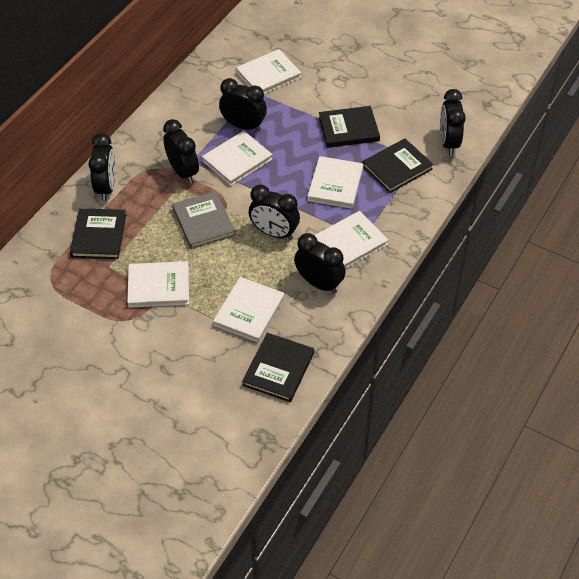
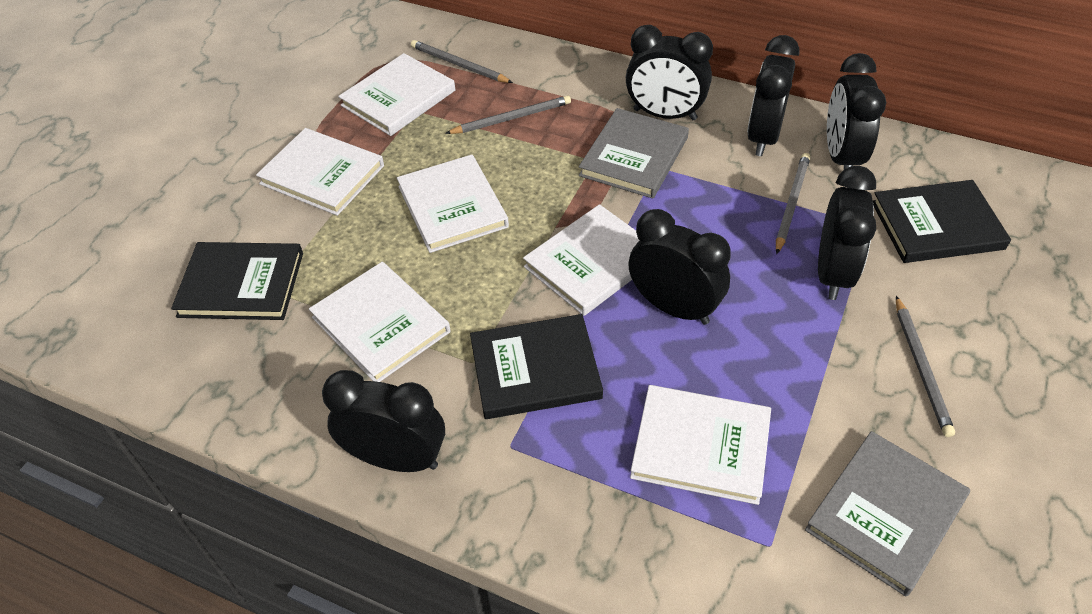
black book: 4 -> 3
grey book: 1 -> 2
grey pencil: 0 -> 4

